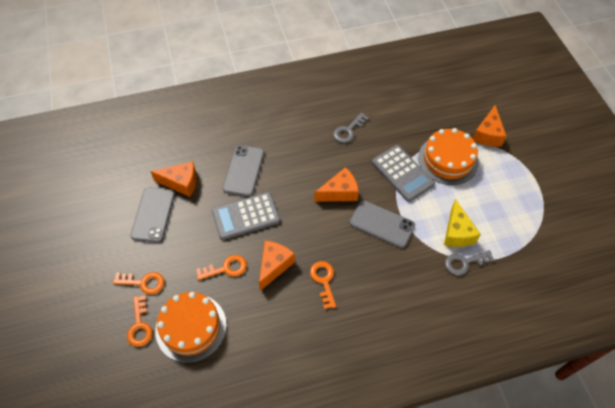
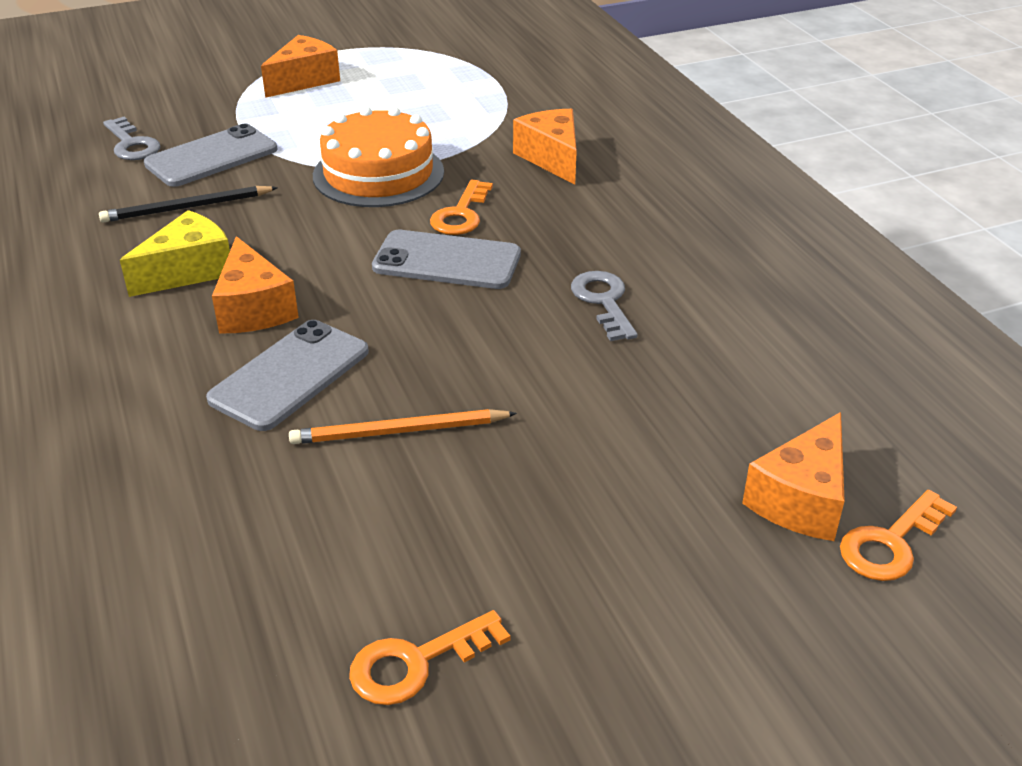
black pencil: 0 -> 1
grey calculator: 2 -> 0
orange cake: 2 -> 1
orange key: 4 -> 3
orange pencil: 0 -> 1

